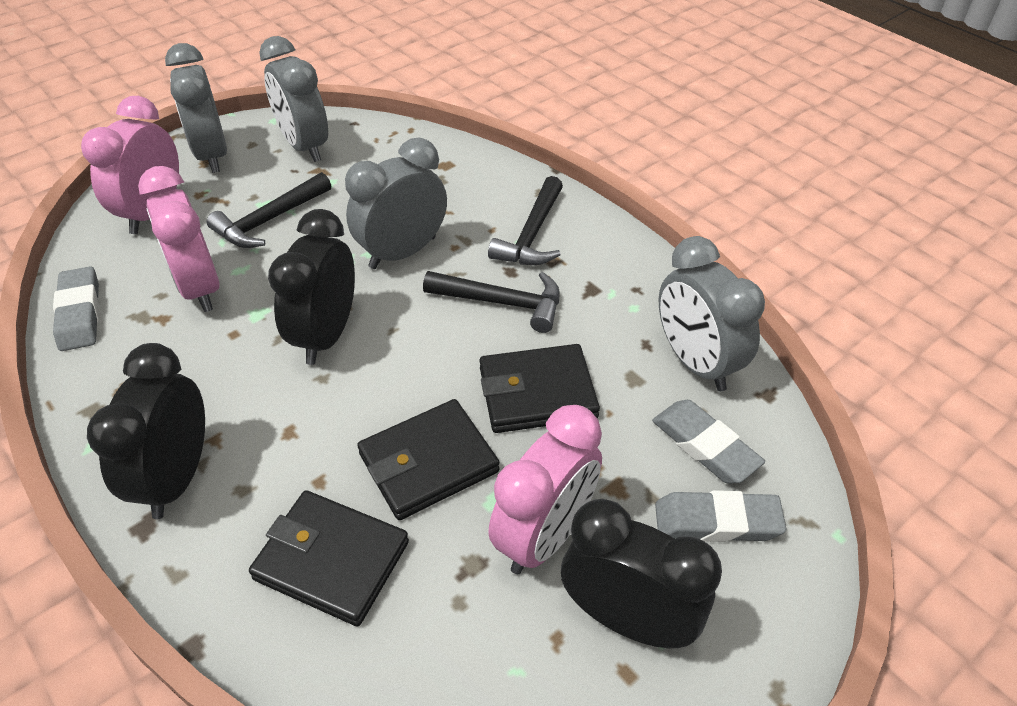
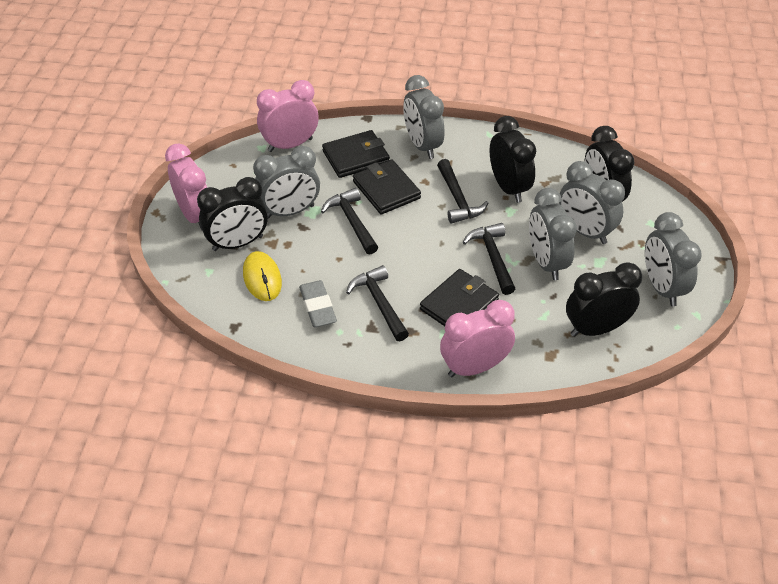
black clock: 3 -> 4
black hammer: 3 -> 4
grey clock: 4 -> 5
grey eraser: 3 -> 1
yellow mouse: 0 -> 1

